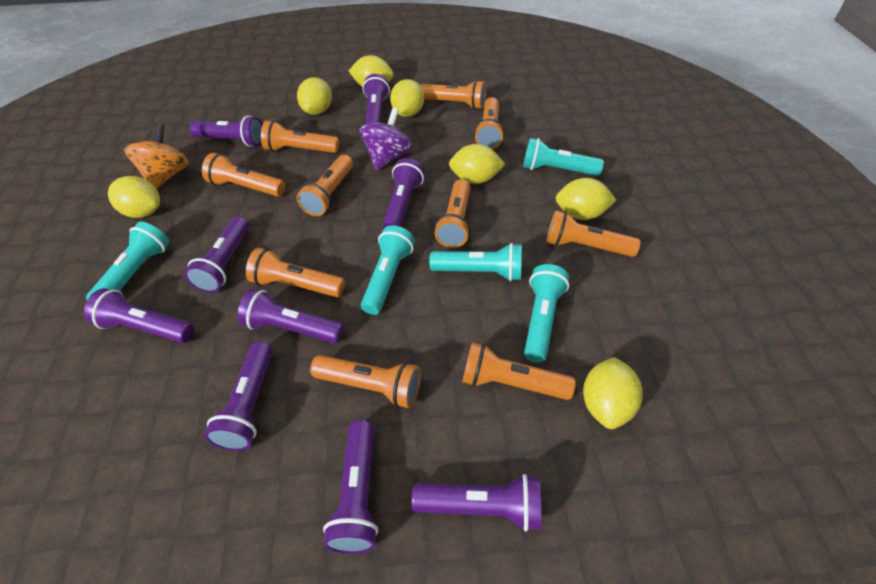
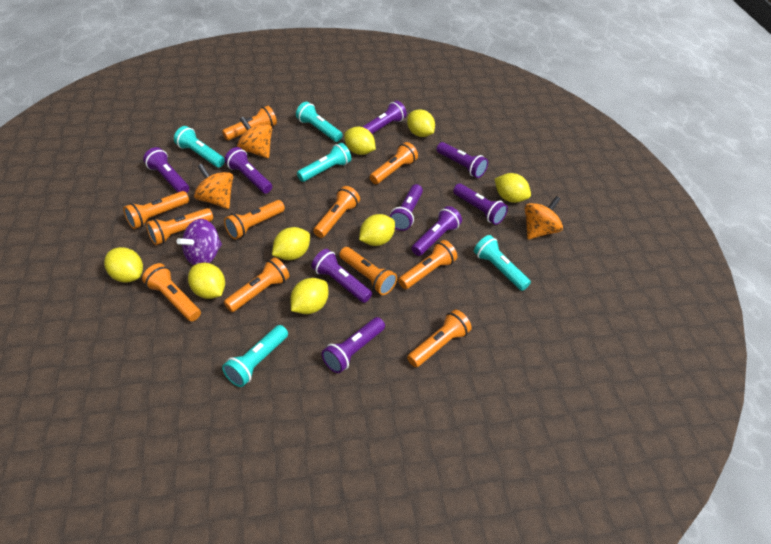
orange flashlight: 10 -> 11
orange spinning top: 1 -> 3
yellow lemon: 7 -> 8

